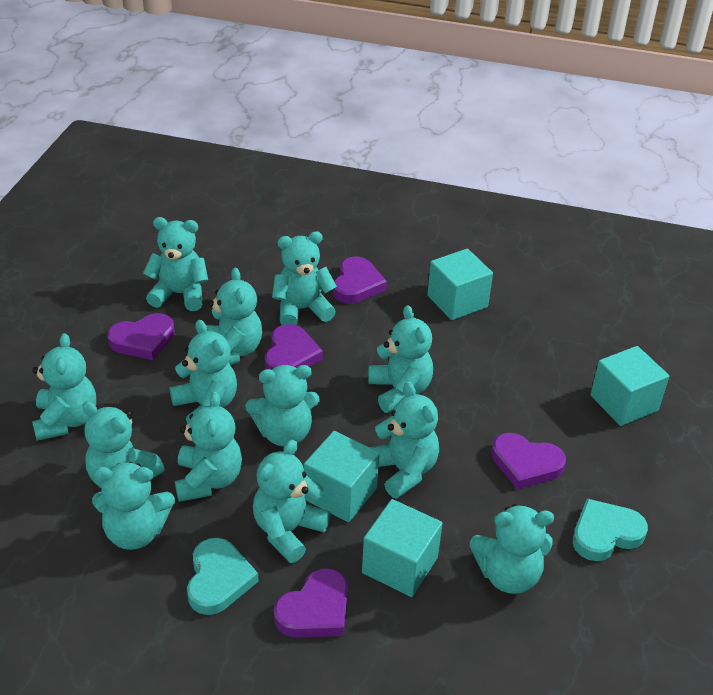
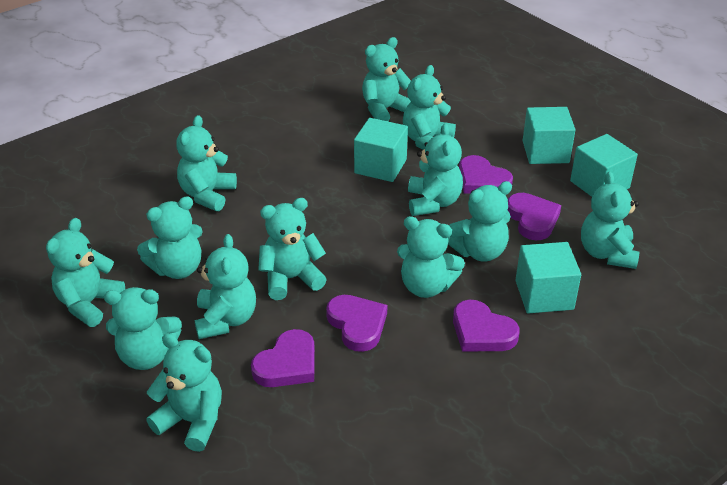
turquoise heart: 2 -> 0

